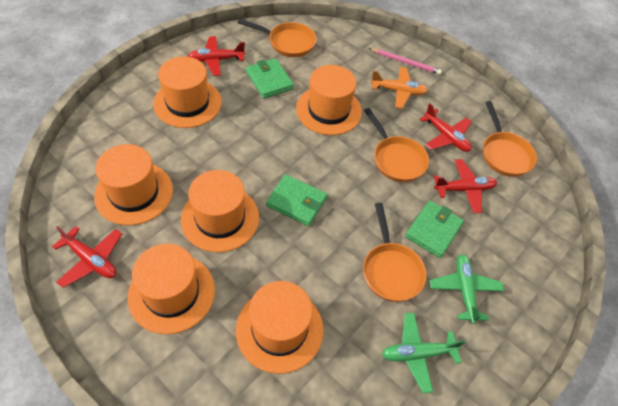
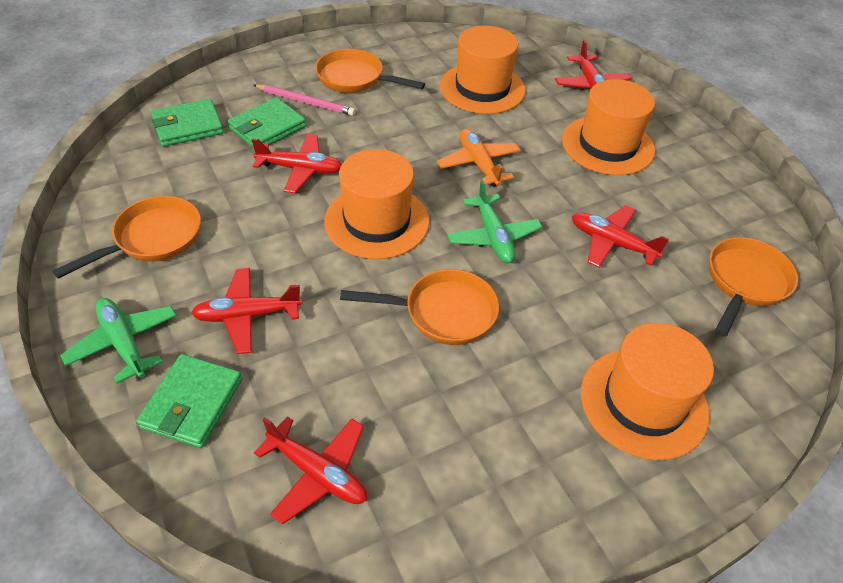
orange hat: 6 -> 4
red plane: 4 -> 5

